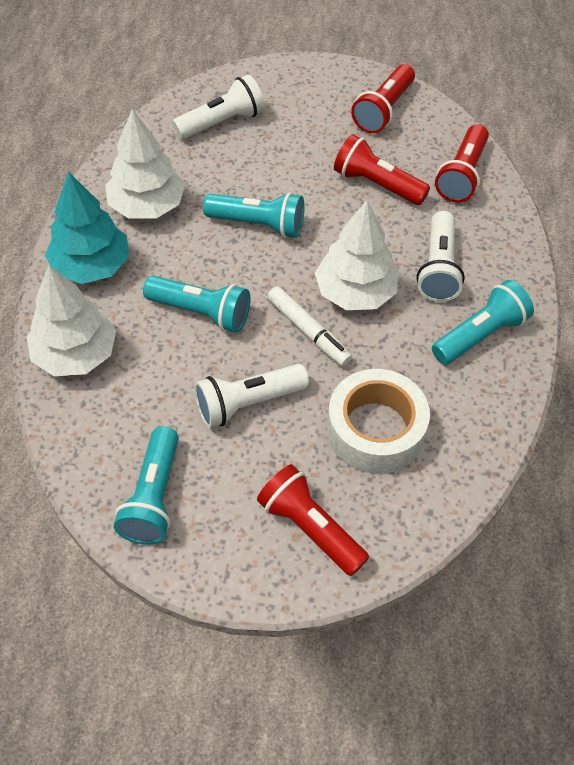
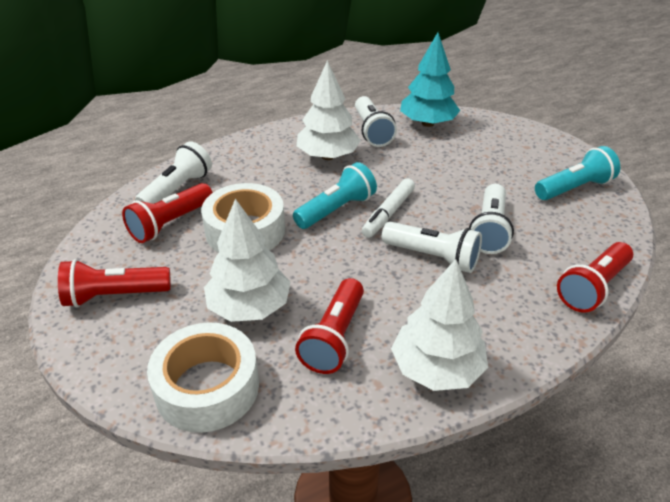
turquoise flashlight: 4 -> 2
white flashlight: 3 -> 4
white tape: 1 -> 2

